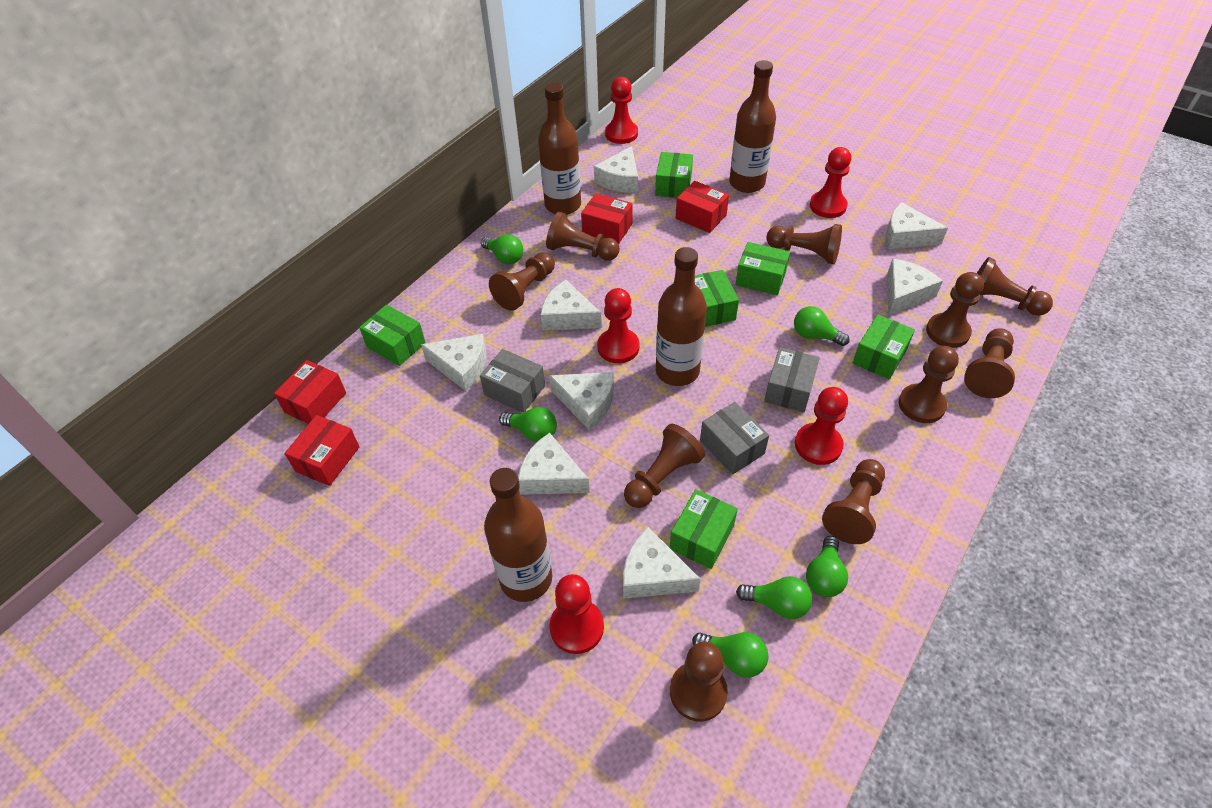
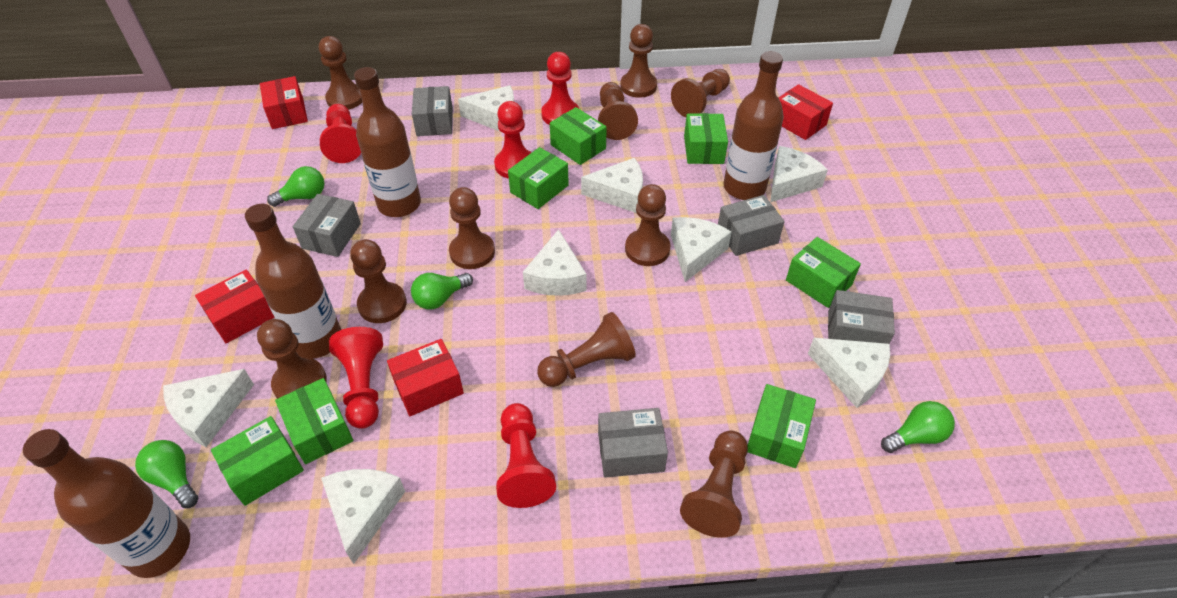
green box: 6 -> 7
green light bulb: 6 -> 4
grey box: 3 -> 5

